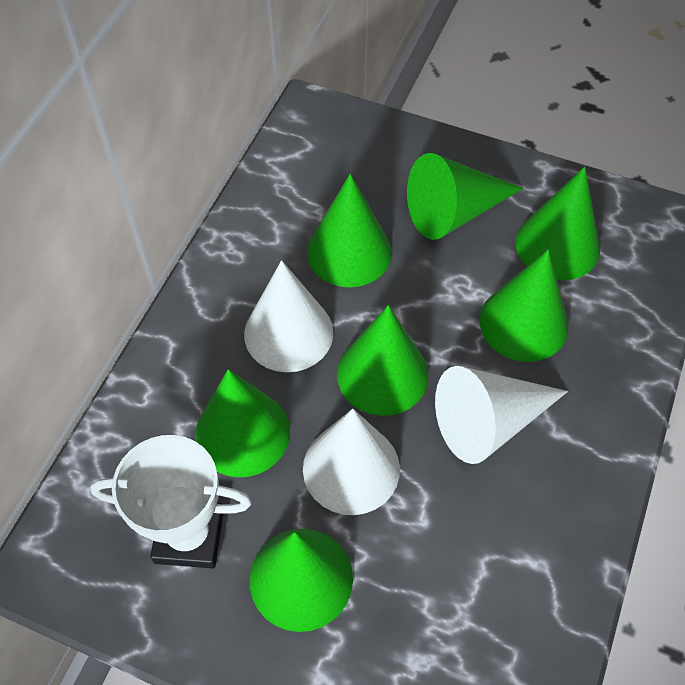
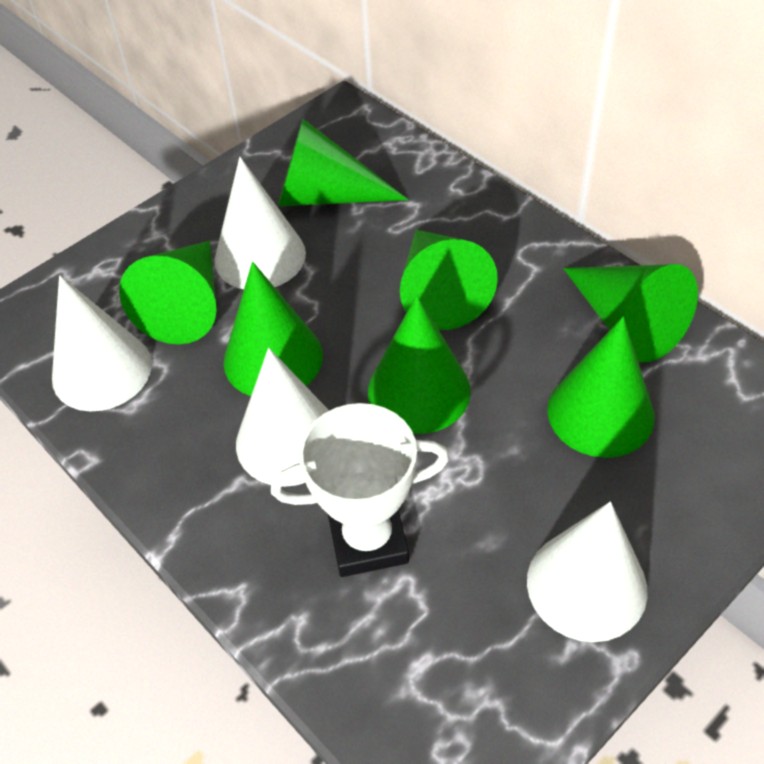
white cone: 3 -> 4

